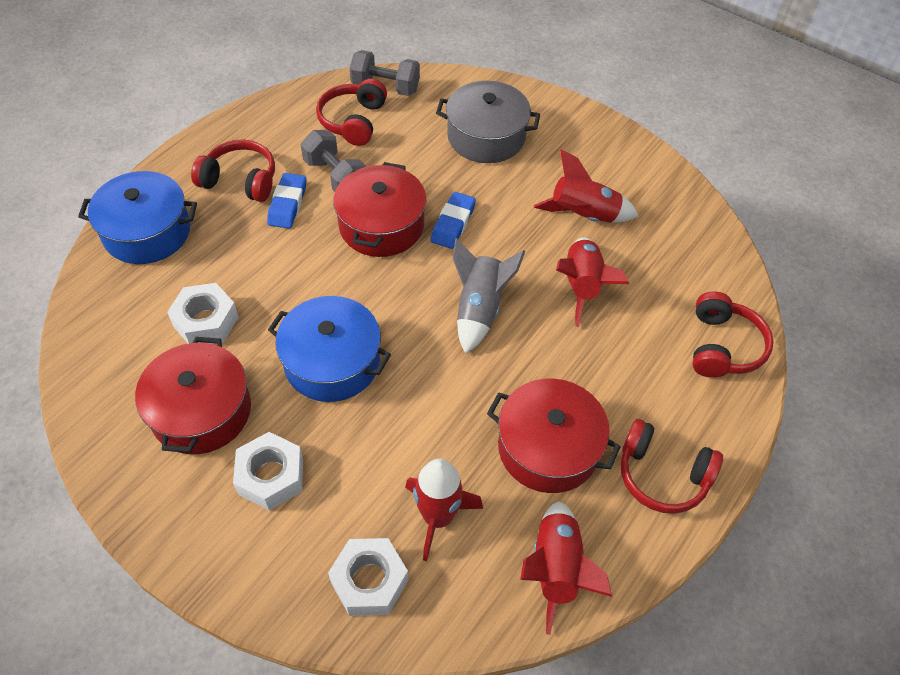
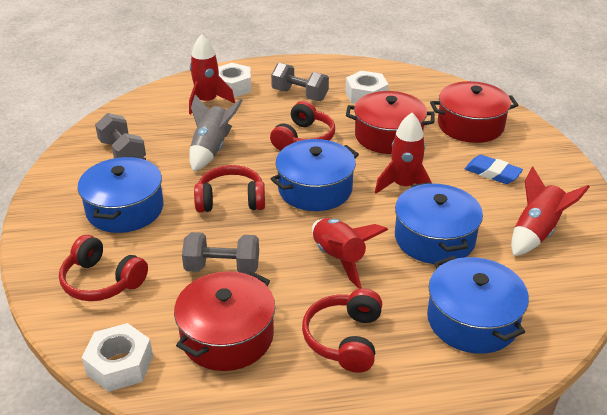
blue eraser: 2 -> 1
blue pot: 2 -> 4
grey dumbbell: 2 -> 3
grey pot: 1 -> 0

